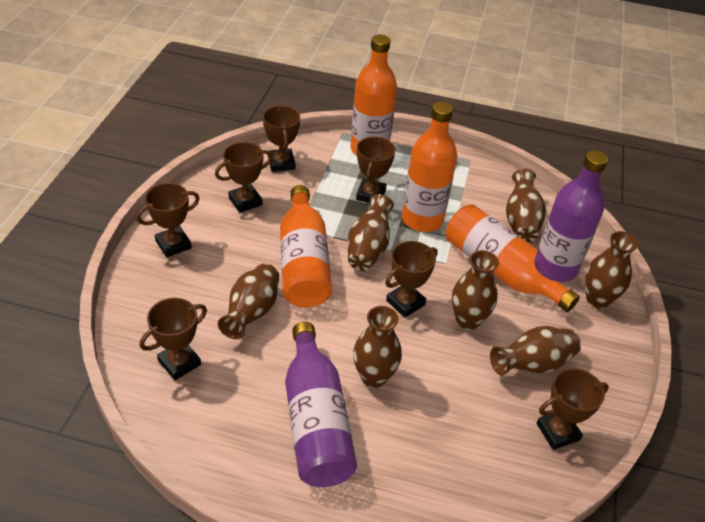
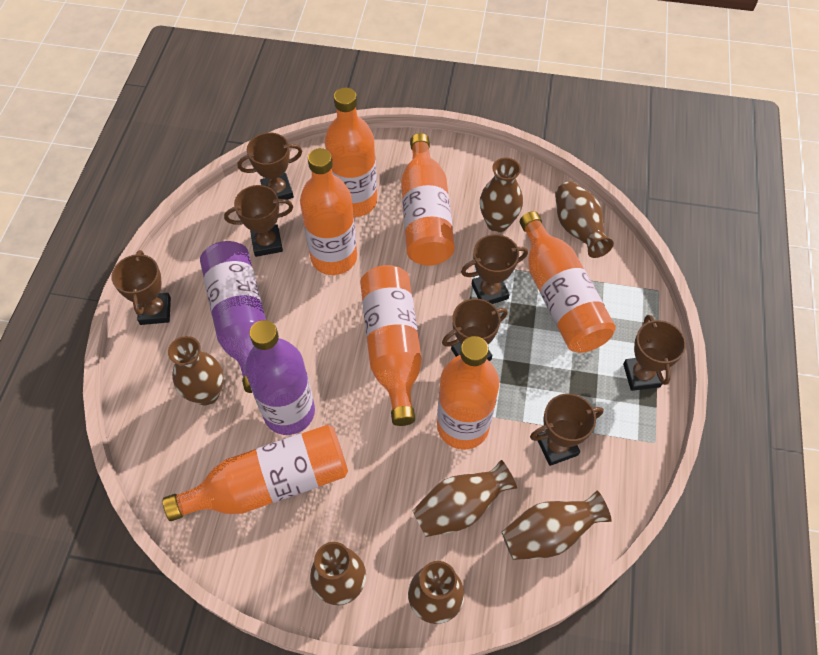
orange bottle: 4 -> 7

